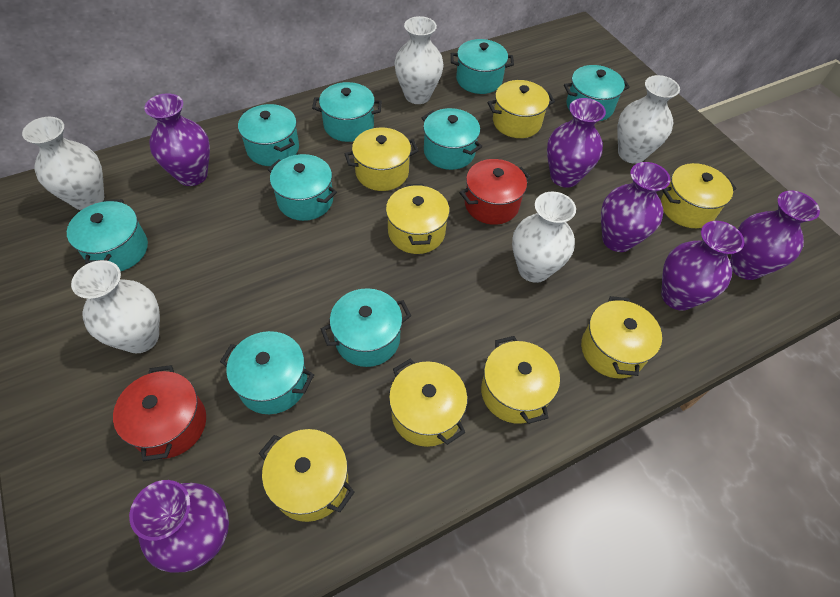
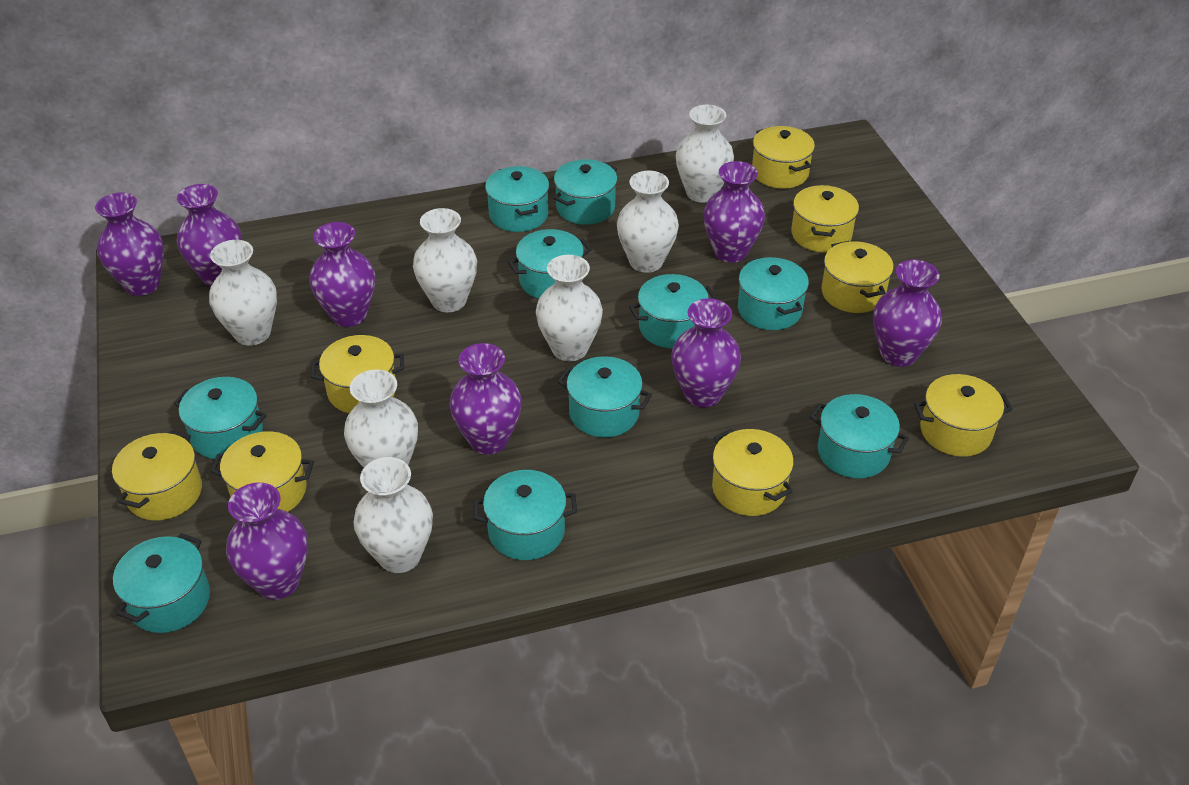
purple vase: 6 -> 8
red pot: 2 -> 0
turquoise pot: 9 -> 10
white vase: 5 -> 7

